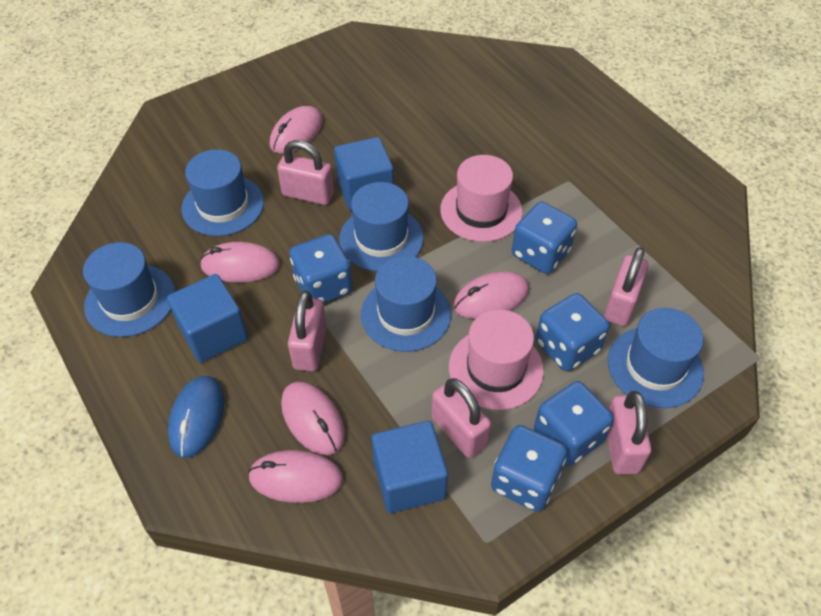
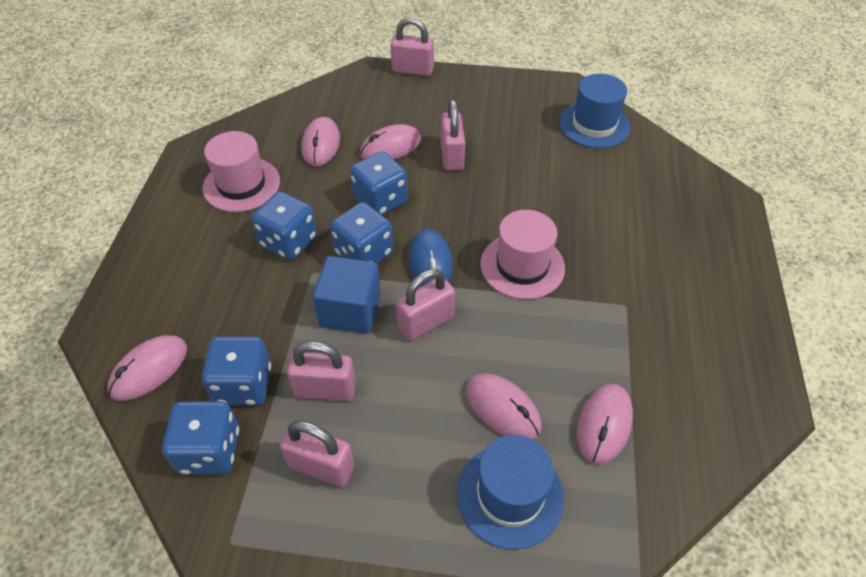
blue cube: 3 -> 1
blue hat: 5 -> 2

